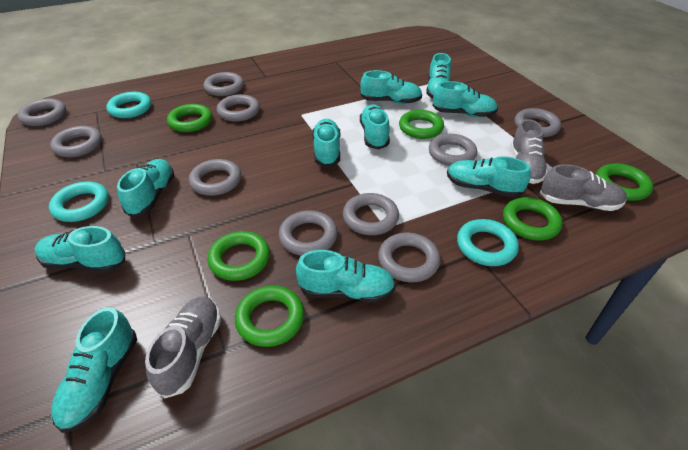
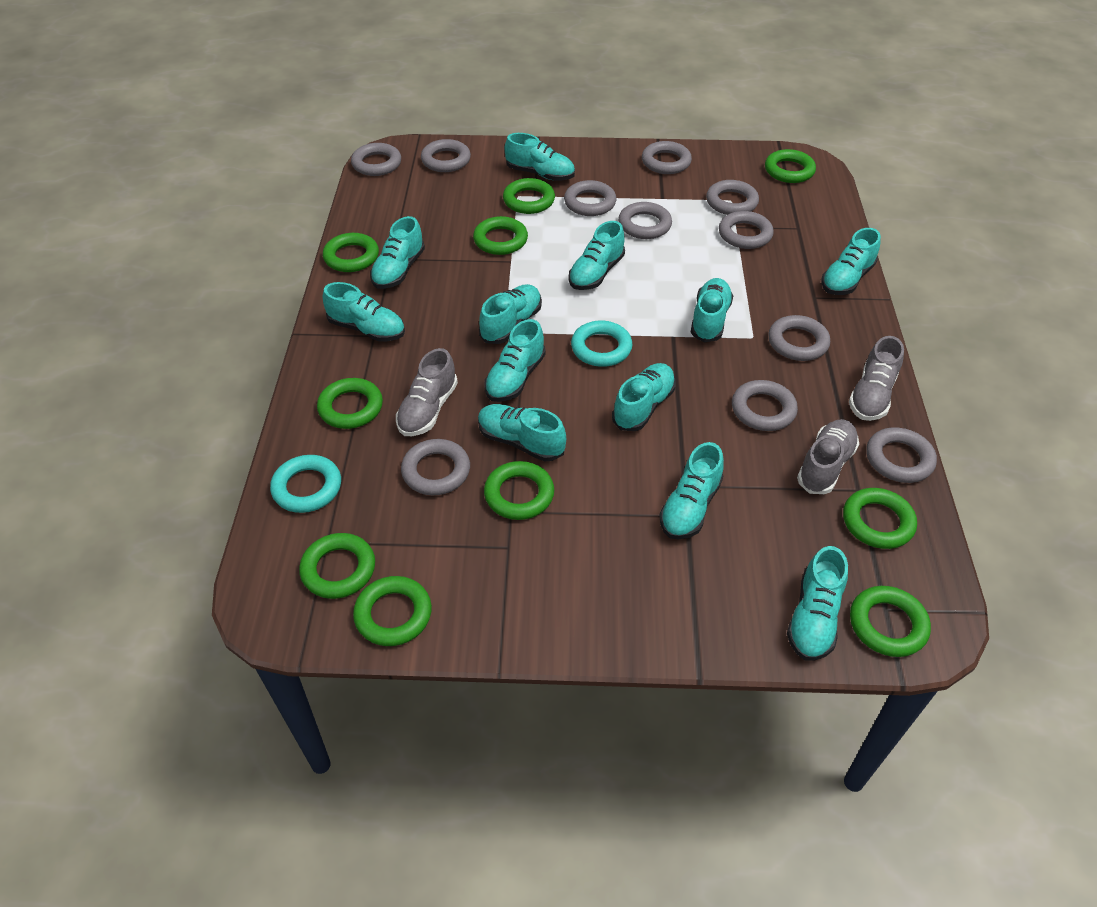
green ring: 6 -> 10
grey ring: 10 -> 11
turquoise ring: 3 -> 2
turquoise shoe: 10 -> 12

